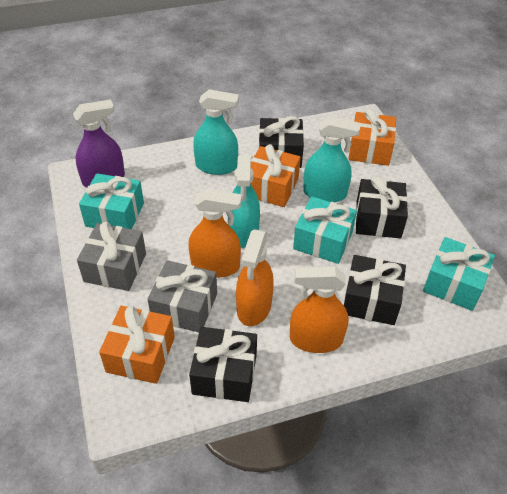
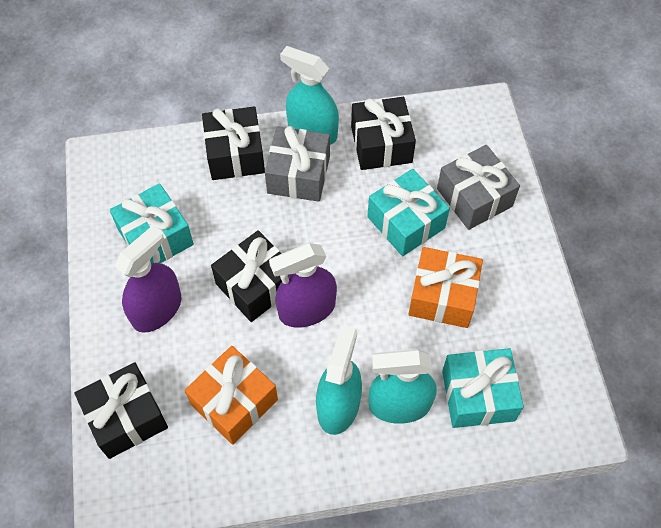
orange gift: 3 -> 2
orange spray bottle: 3 -> 0
purple spray bottle: 1 -> 2

